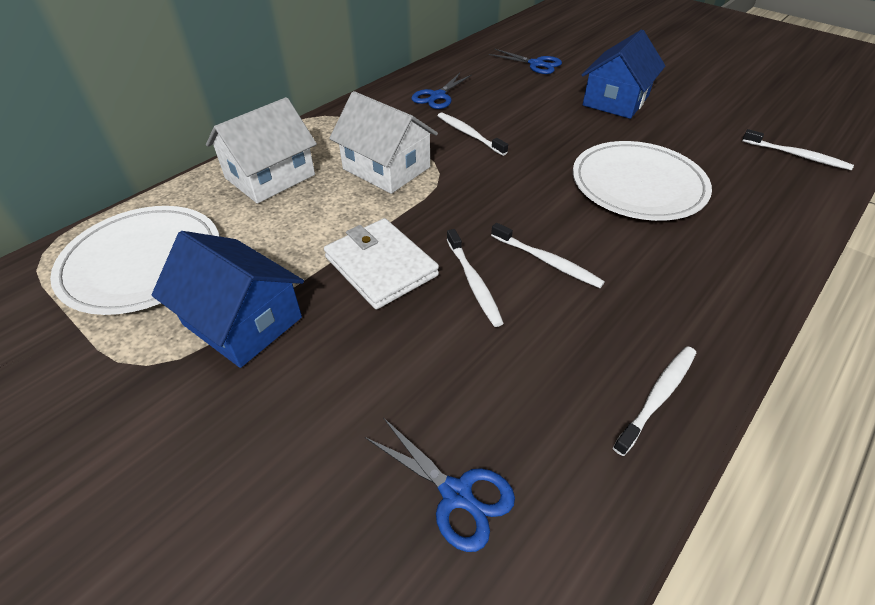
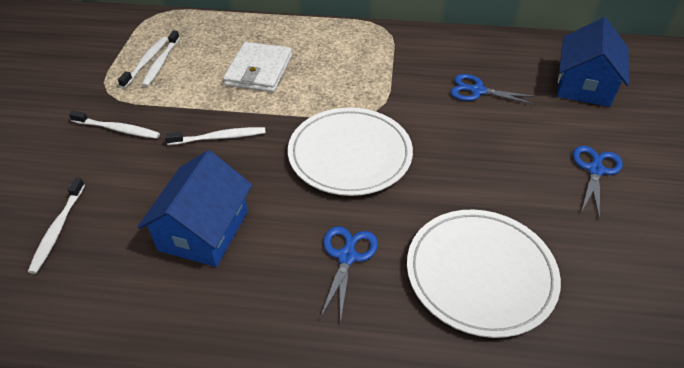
white house: 2 -> 0

